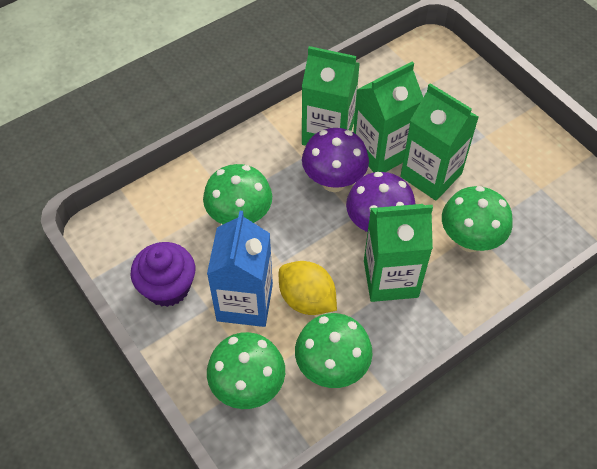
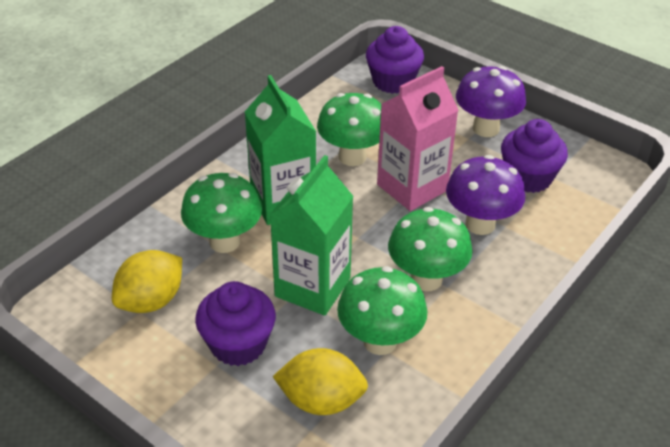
blue carton: 1 -> 0
green carton: 4 -> 2
pink carton: 0 -> 1
purple cupcake: 1 -> 3
yellow lemon: 1 -> 2

